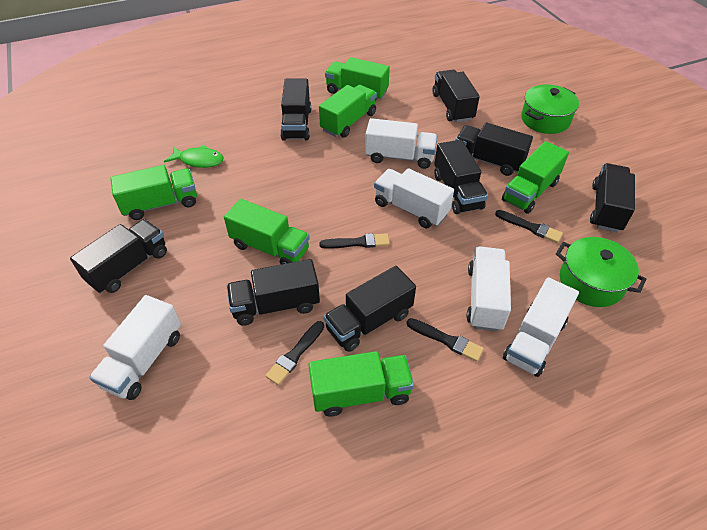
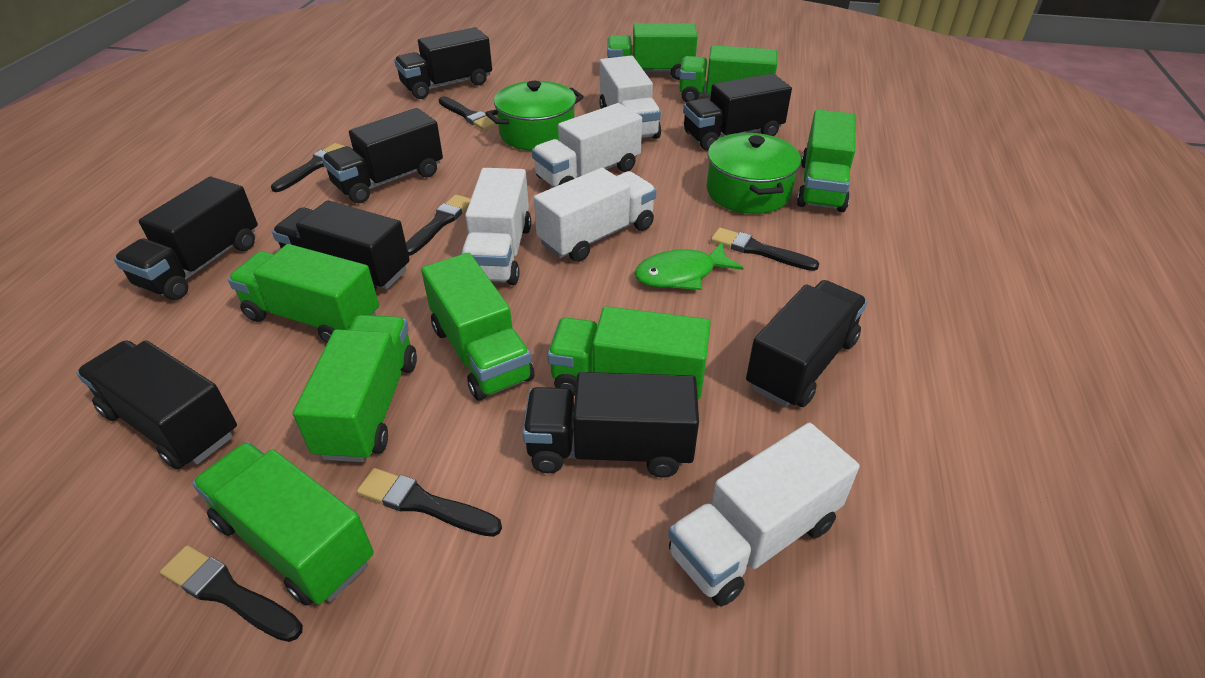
black brush: 4 -> 6
green truck: 6 -> 8

